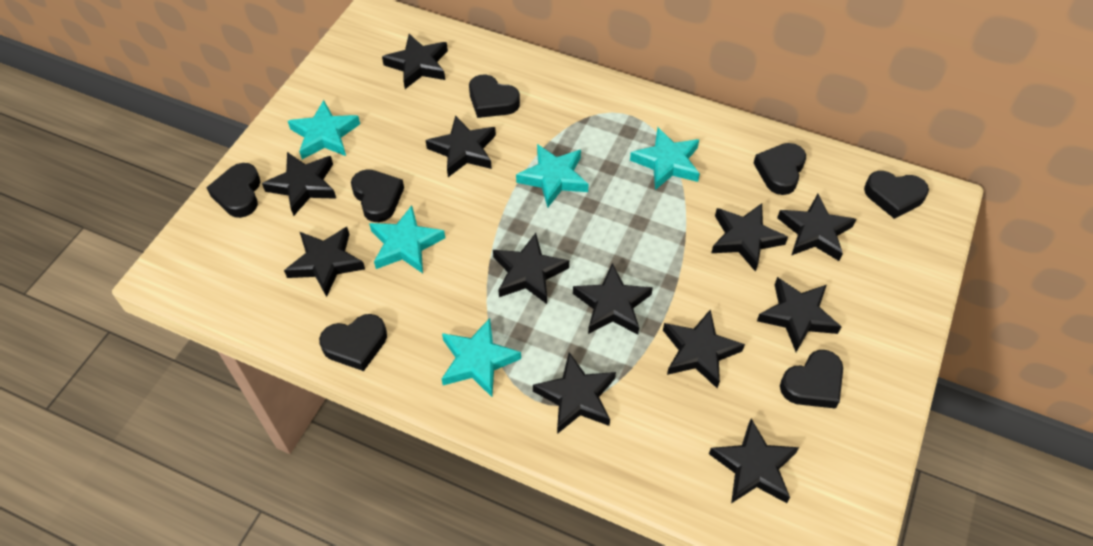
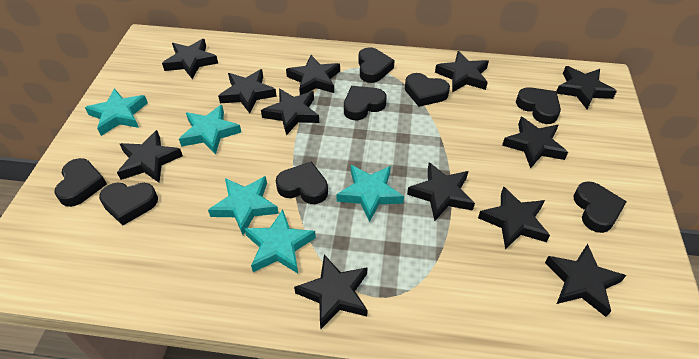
black heart: 7 -> 8

